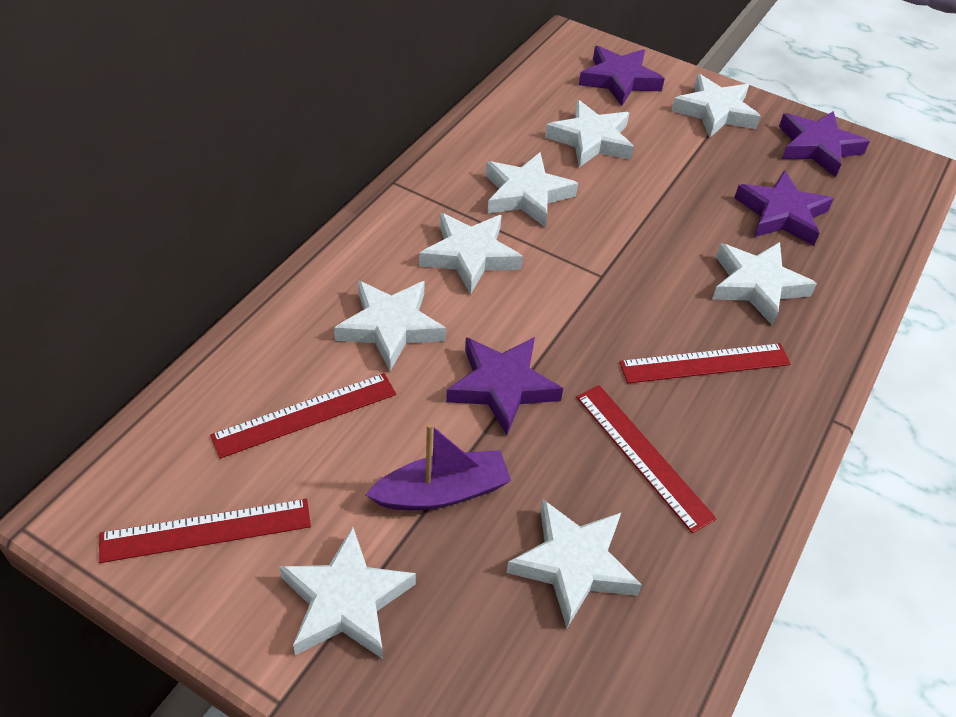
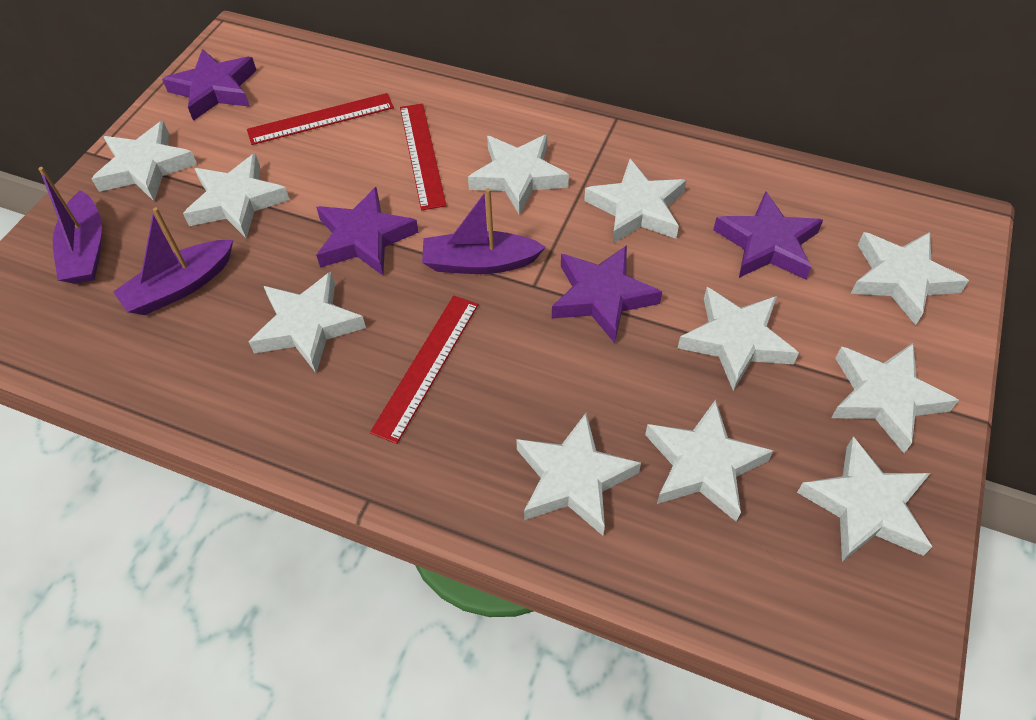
purple boat: 1 -> 3
red ruler: 4 -> 3
white star: 8 -> 11

